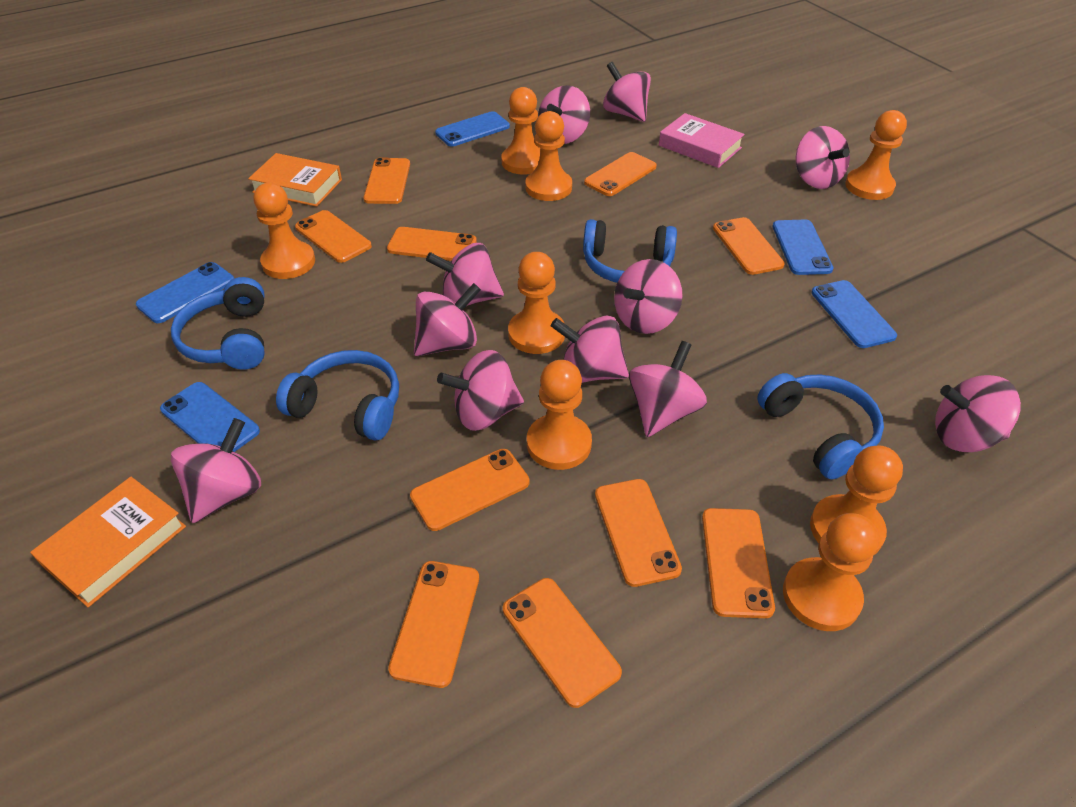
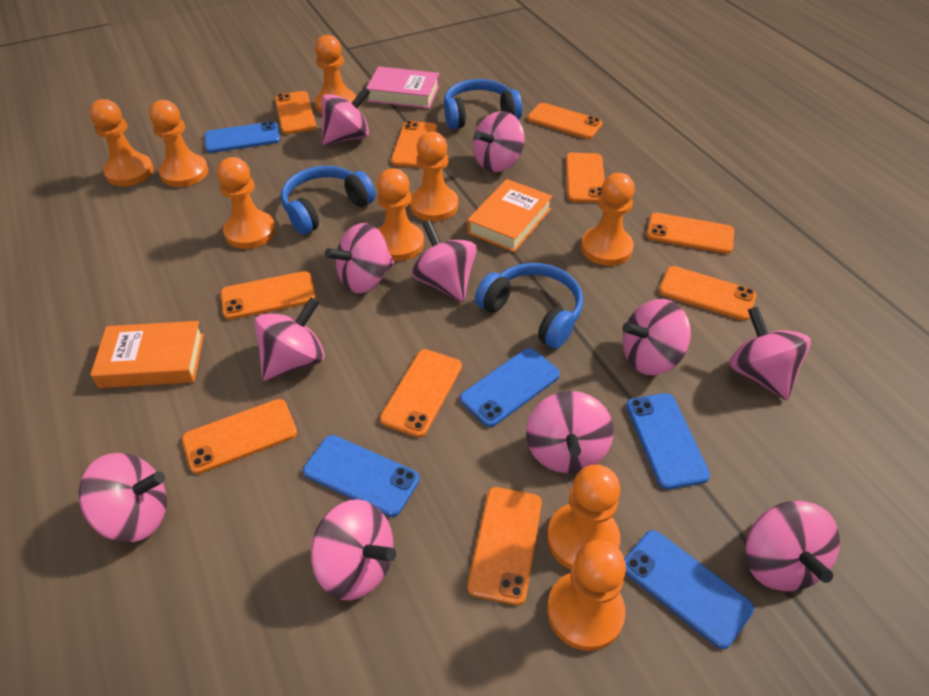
blue headphones: 4 -> 3
orange pawn: 8 -> 9

